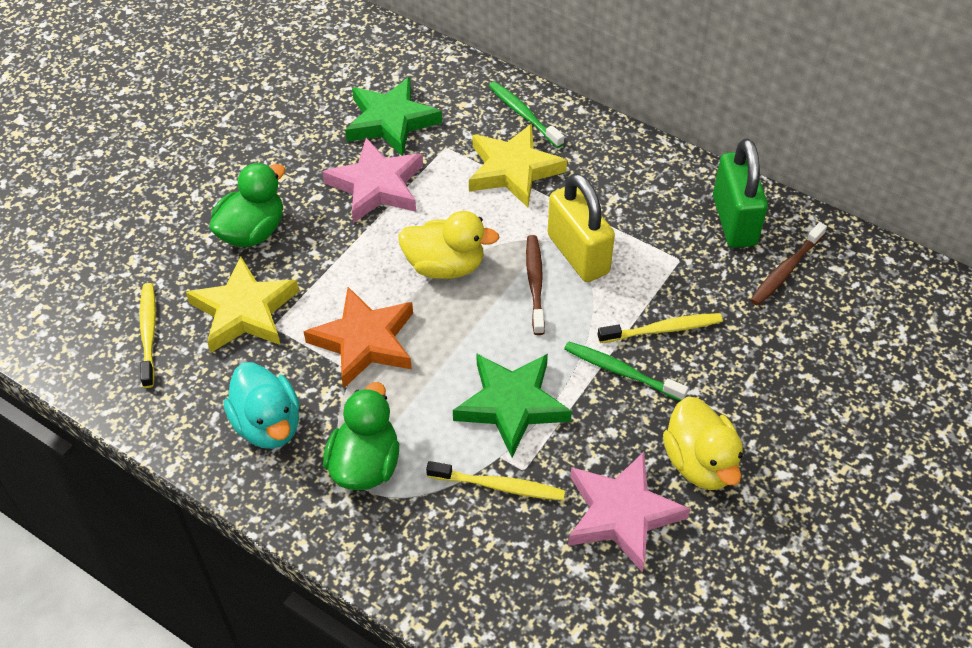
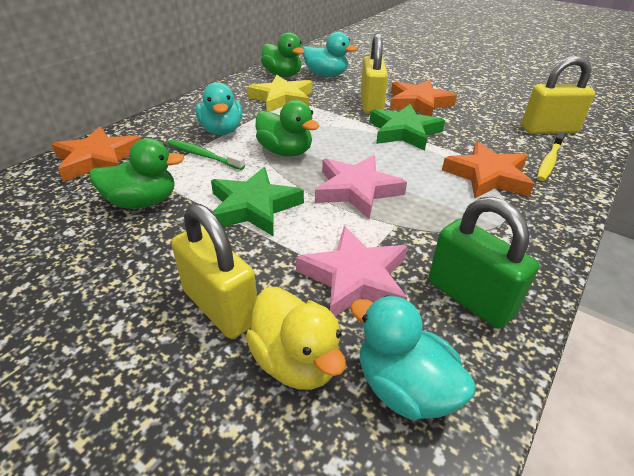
brown toothbrush: 2 -> 0
green duck: 2 -> 3
green toothbrush: 2 -> 1
orange star: 1 -> 3
turquoise duck: 1 -> 3
yellow duck: 2 -> 1
yellow padlock: 1 -> 3
yellow star: 2 -> 1
yellow toothbrush: 3 -> 1

